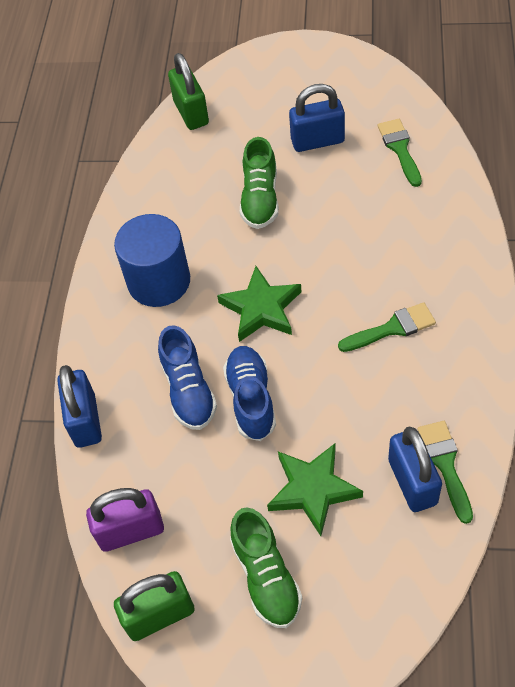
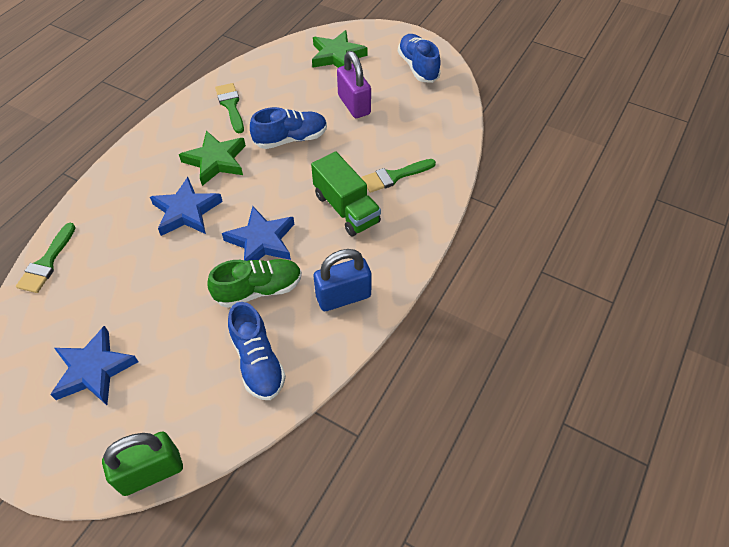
blue cylinder: 1 -> 0
blue padlock: 3 -> 1
blue shoe: 2 -> 3
blue star: 0 -> 3
green padlock: 2 -> 1
green shoe: 2 -> 1
green truck: 0 -> 1

